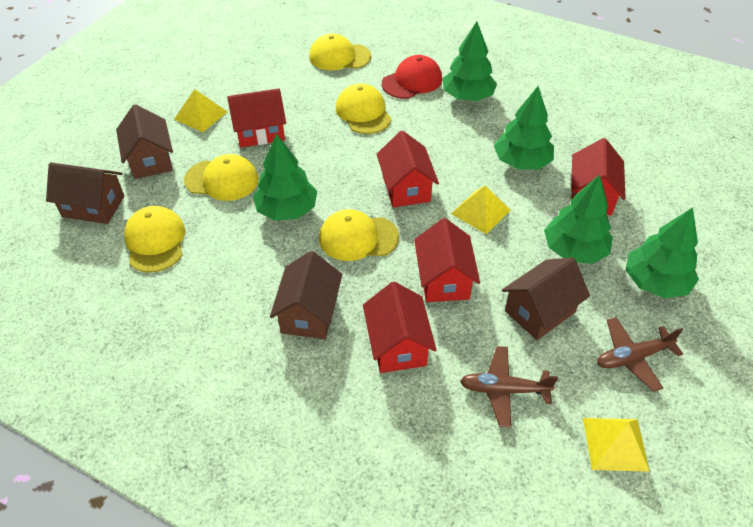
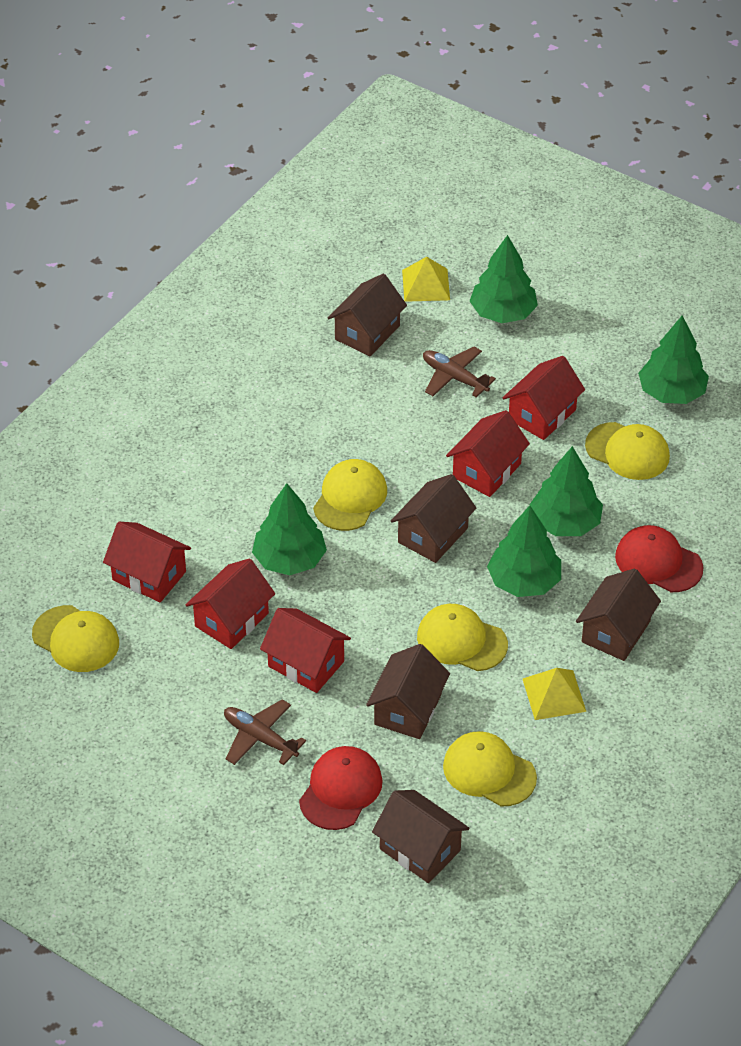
brown house: 4 -> 5
red cap: 1 -> 2
yellow pyramid: 3 -> 2

